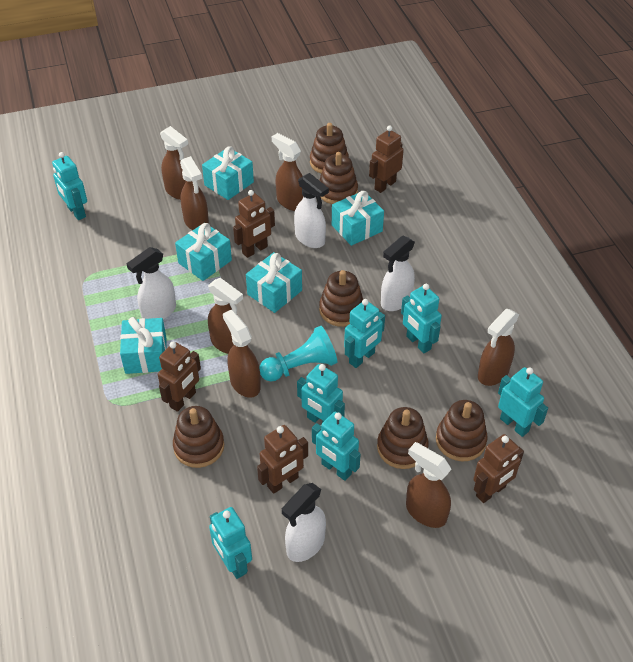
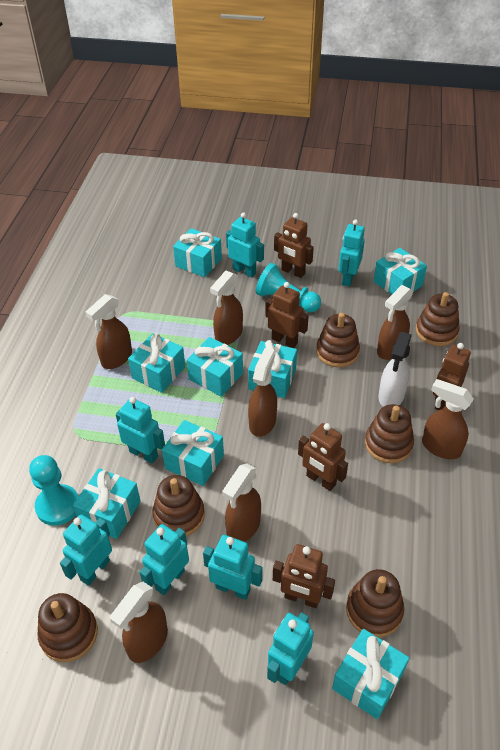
turquoise gift: 5 -> 8
turquoise pawn: 1 -> 2
white spray bottle: 4 -> 1

